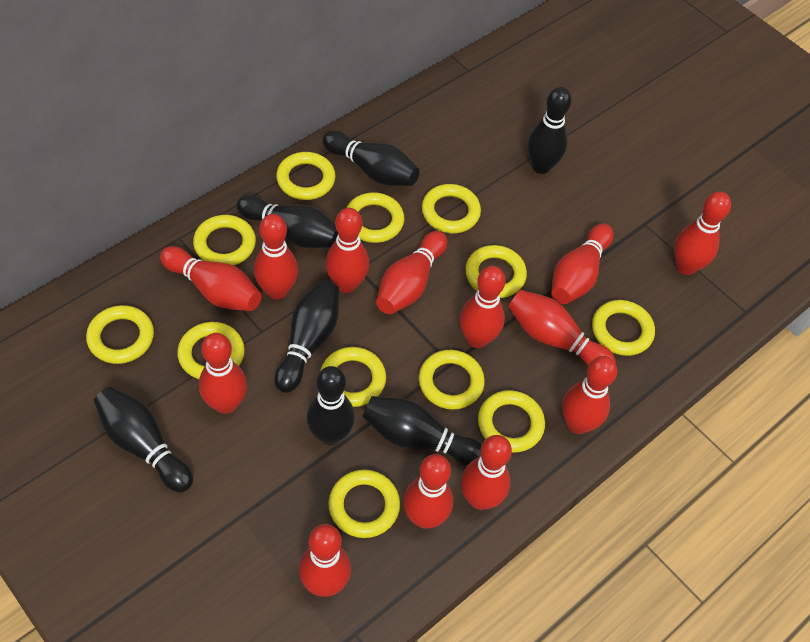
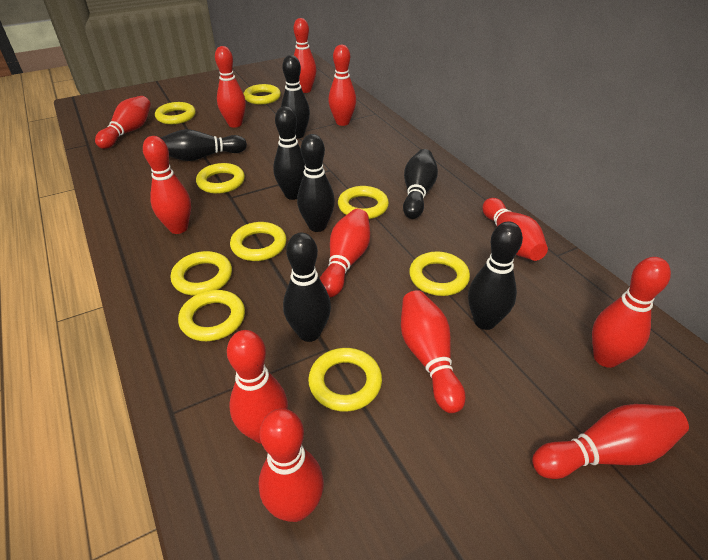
red bowling pin: 13 -> 12
yellow ring: 12 -> 9

